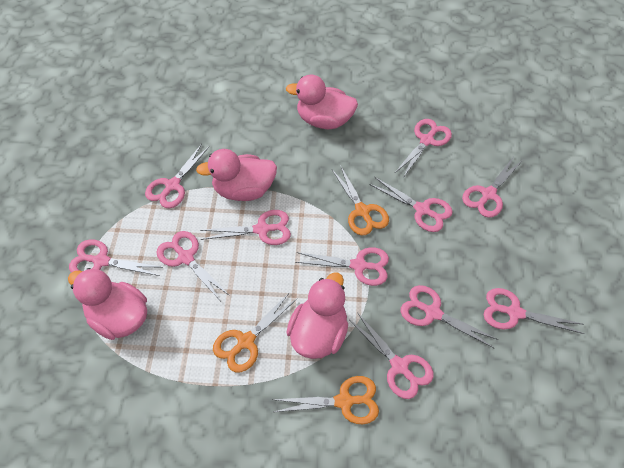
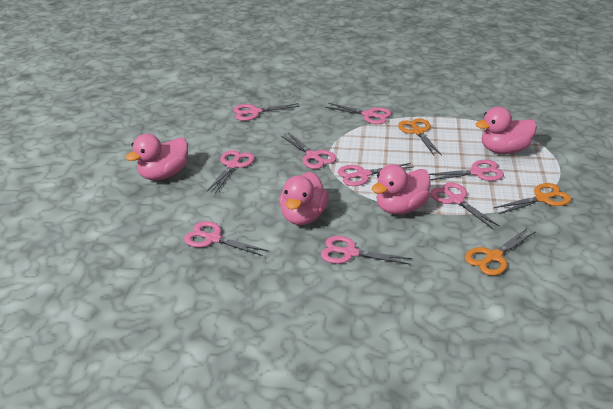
pink scissors: 11 -> 9

